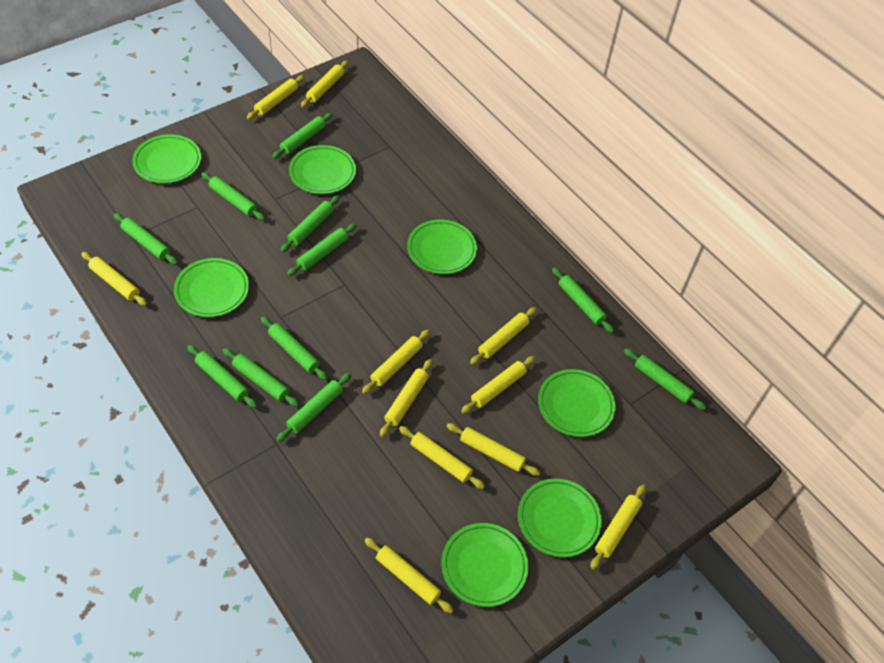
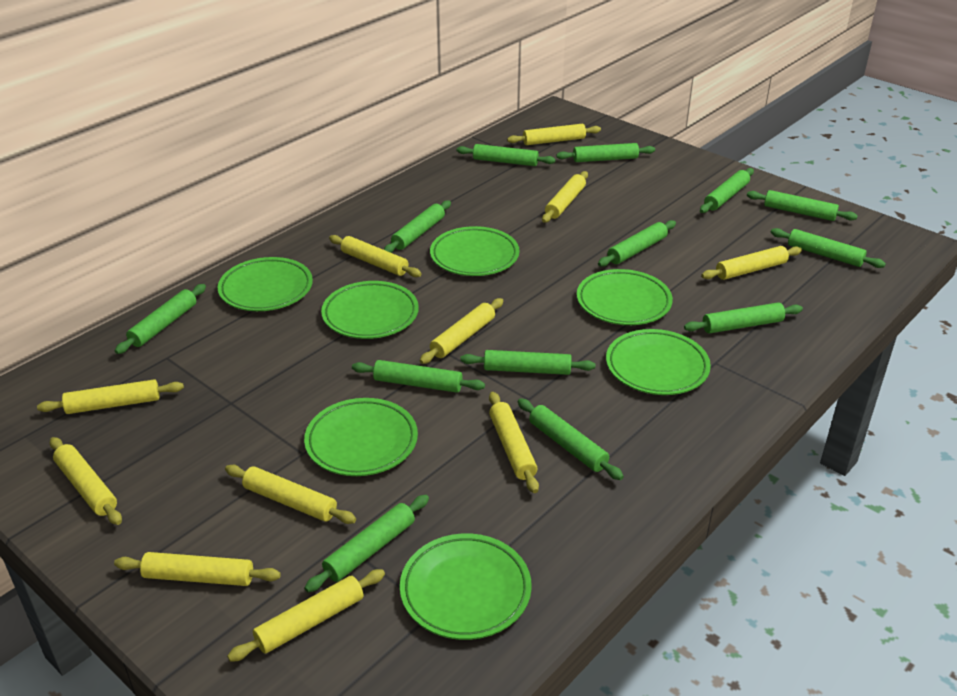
green rolling pin: 11 -> 13

